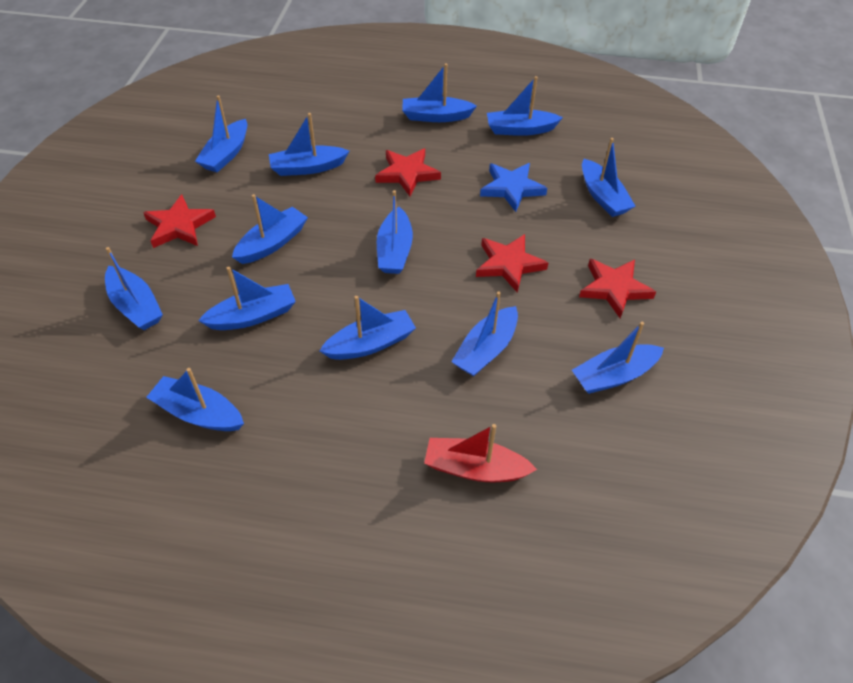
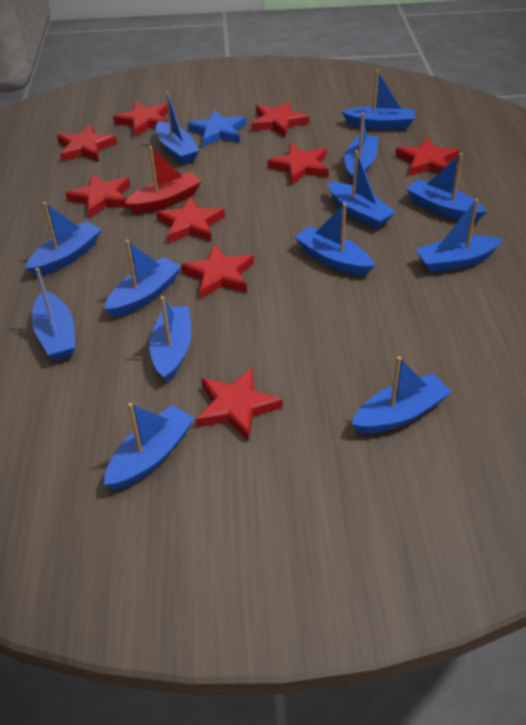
red star: 4 -> 9

